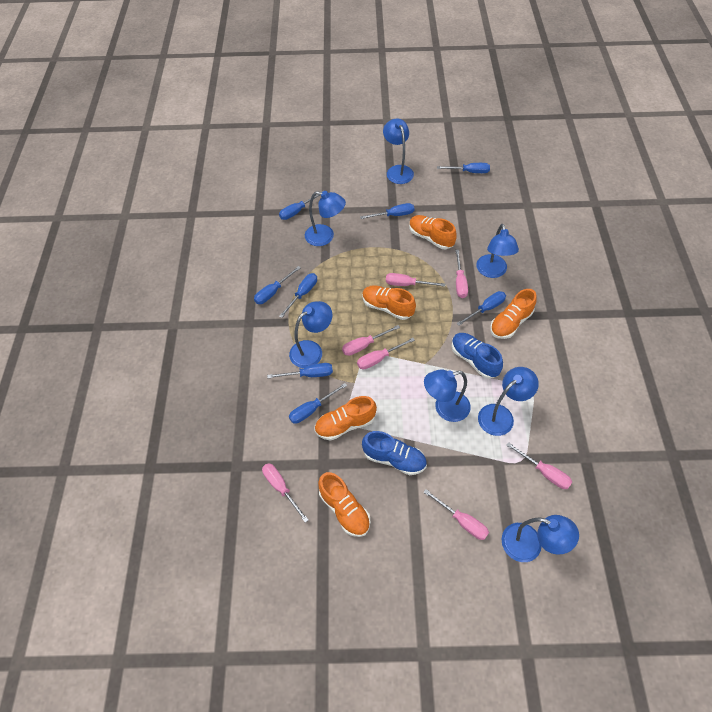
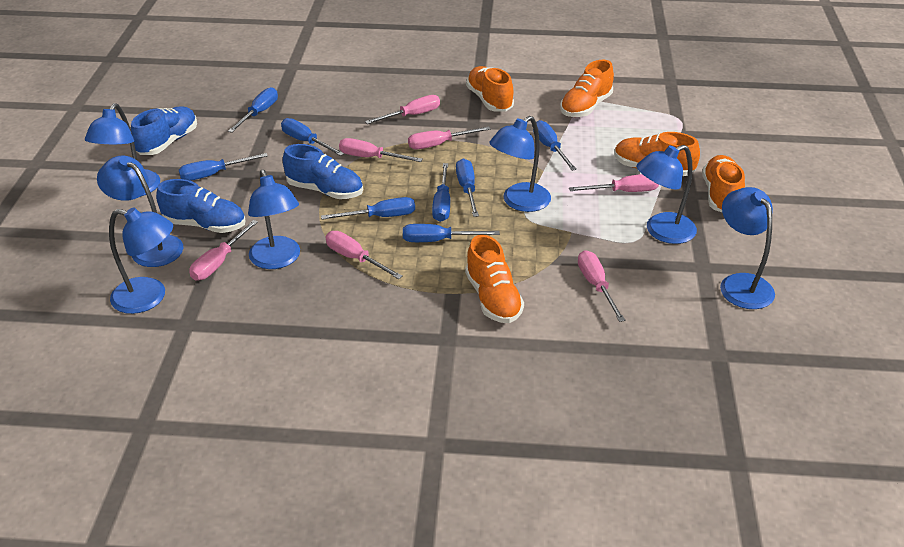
blue shoe: 2 -> 3

